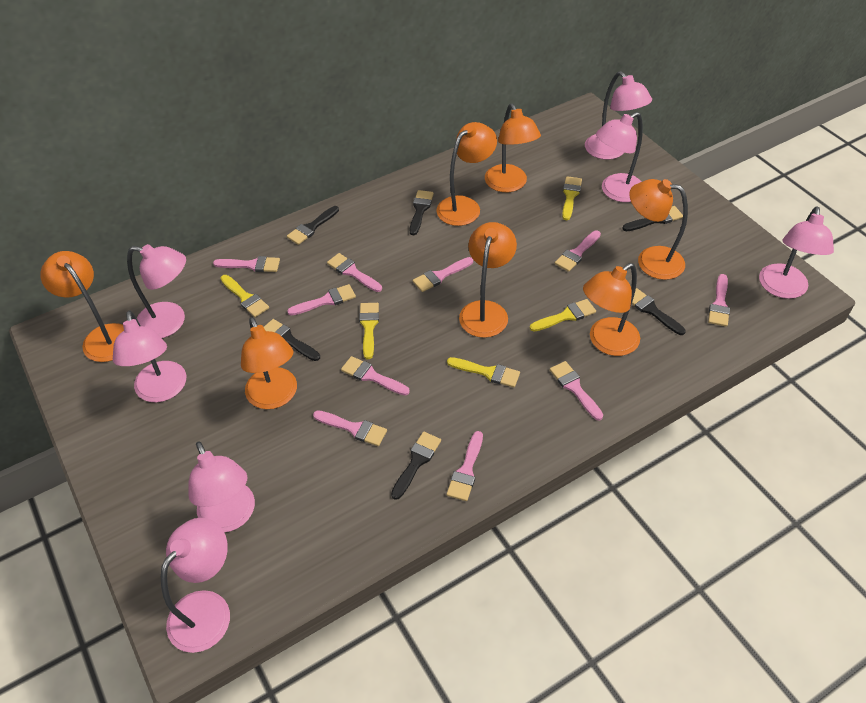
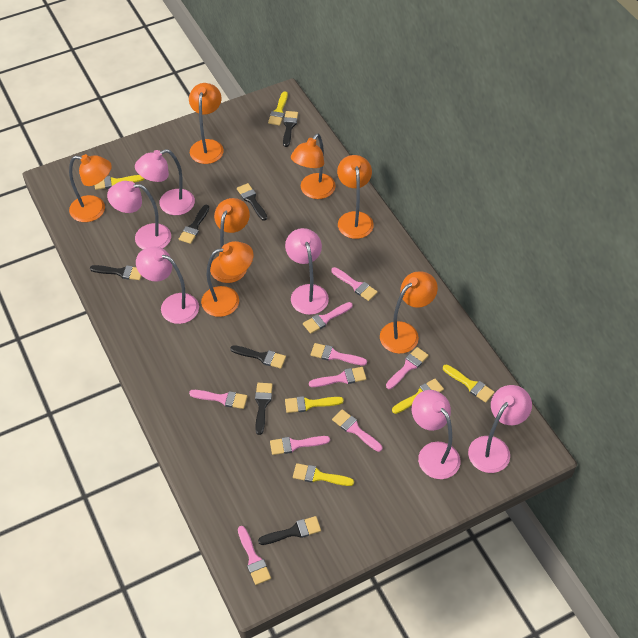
black brush: 6 -> 7
pink brush: 10 -> 9
pink lamp: 7 -> 6
yellow brush: 5 -> 6

